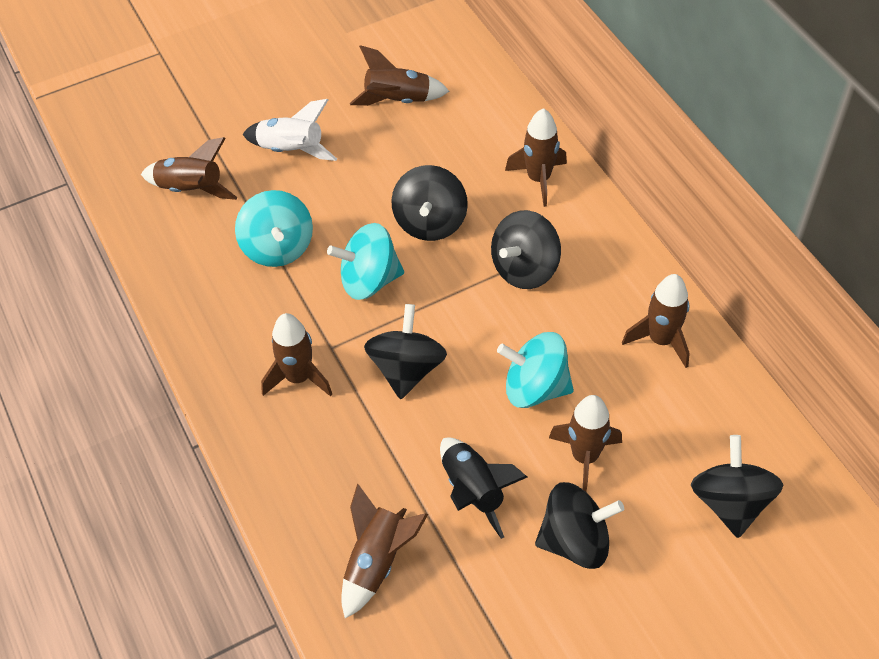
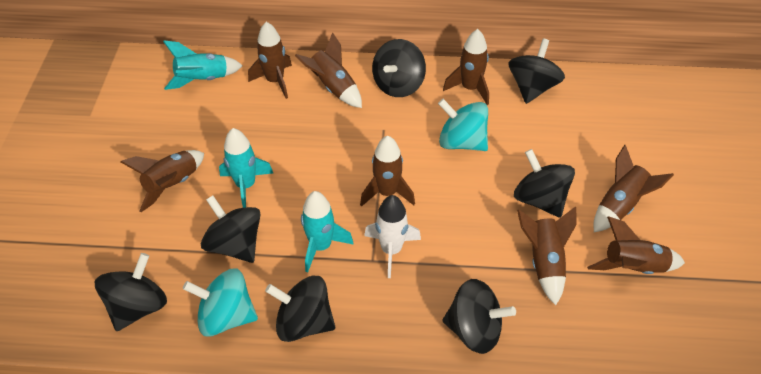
black rocket: 1 -> 0
black spinning top: 5 -> 7
brown rocket: 7 -> 8
turquoise rocket: 0 -> 3
turquoise spinning top: 3 -> 2

